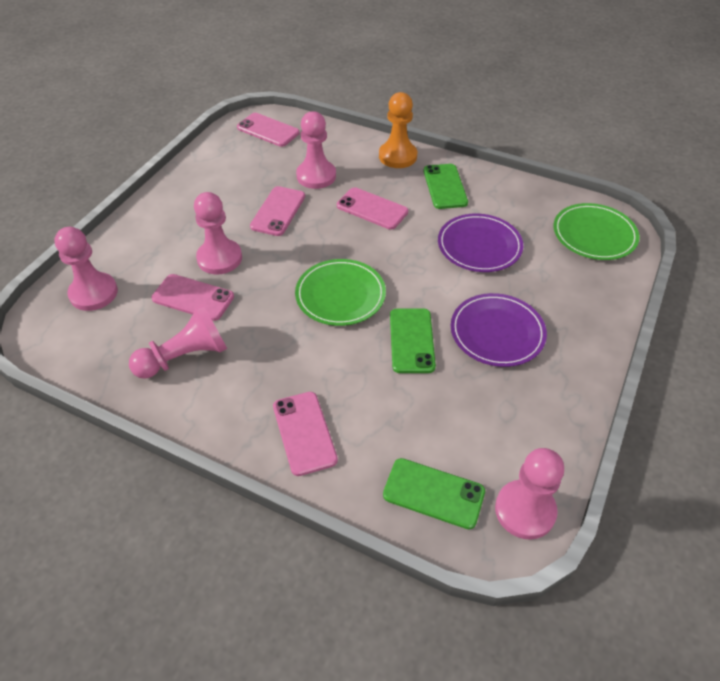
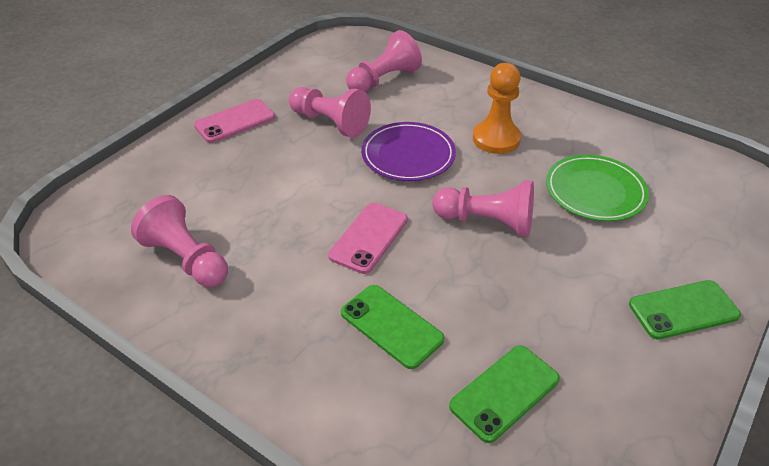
green plate: 2 -> 1
pink pawn: 5 -> 4
pink phone: 5 -> 2
purple plate: 2 -> 1

